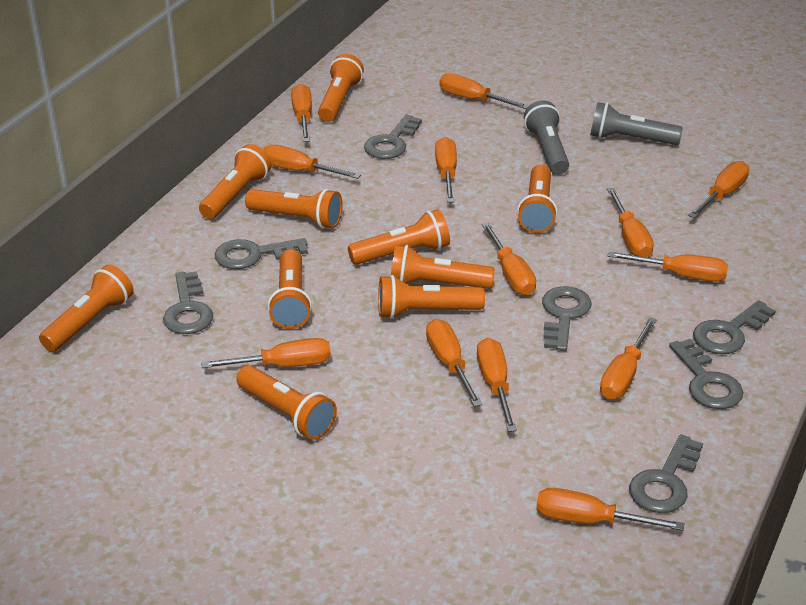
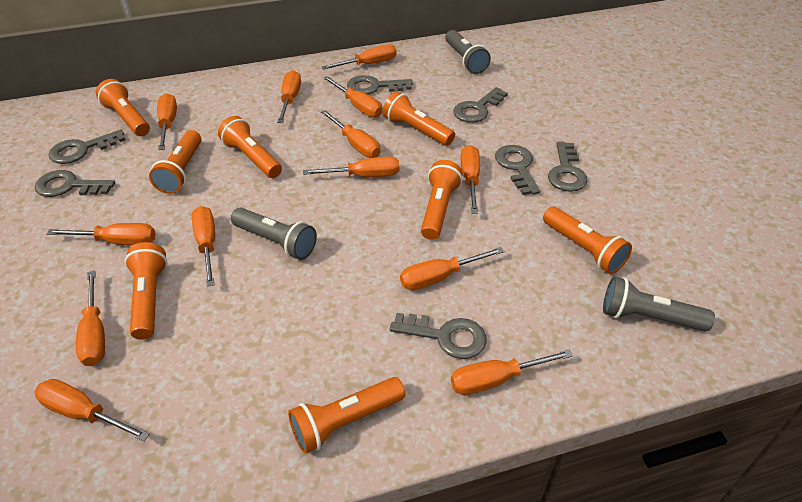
grey flashlight: 2 -> 3
orange flashlight: 10 -> 8

